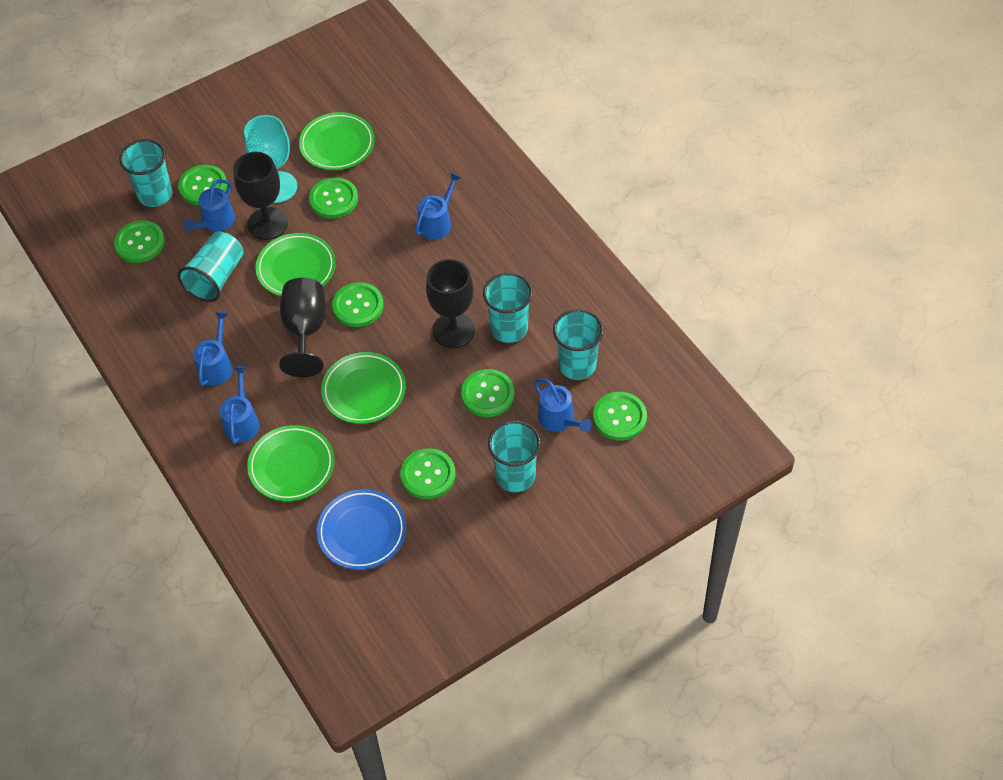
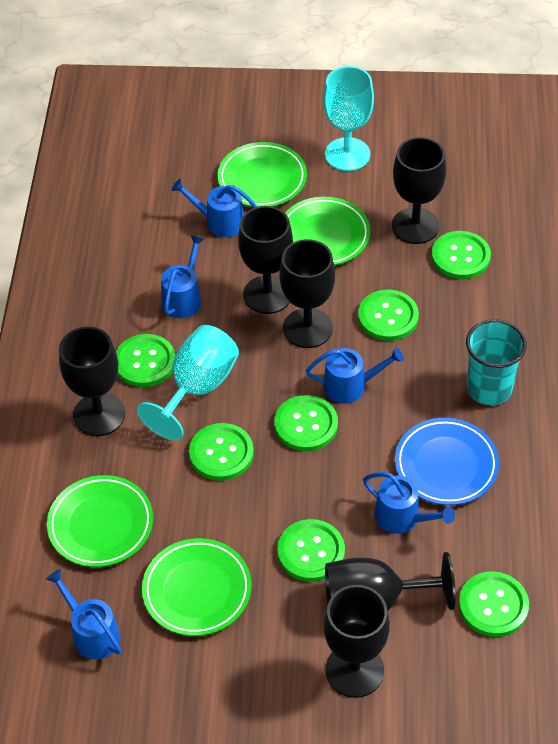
black goblet: 3 -> 6
turquoise cup: 5 -> 1
turquoise goblet: 1 -> 2

